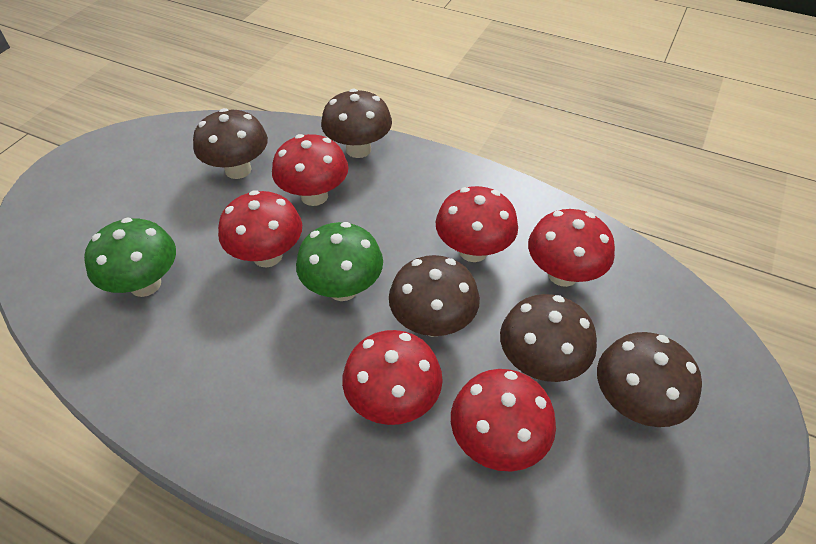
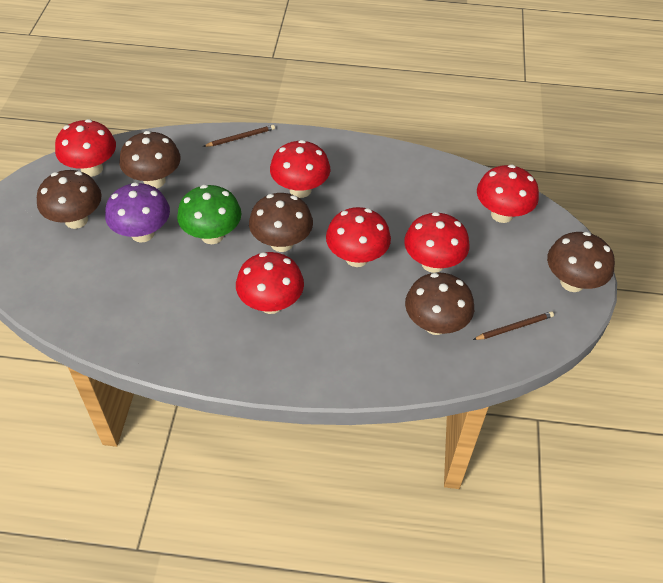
brown pencil: 0 -> 2
green mushroom: 2 -> 1
purple mushroom: 0 -> 1

